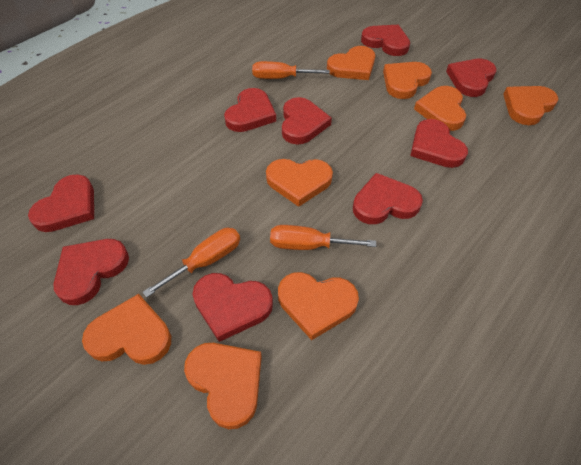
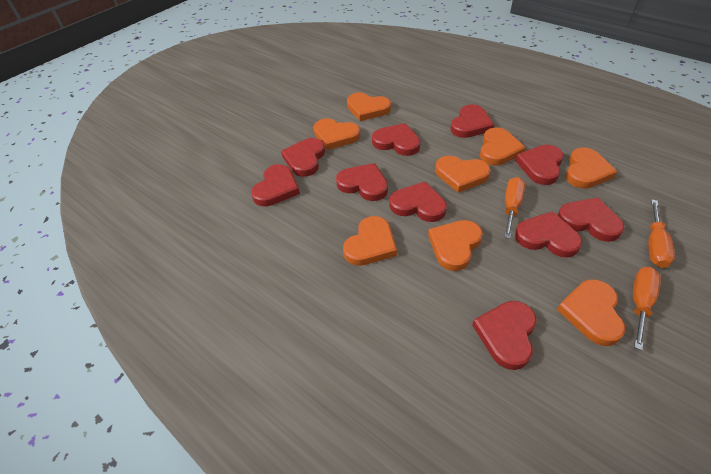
red heart: 9 -> 10

